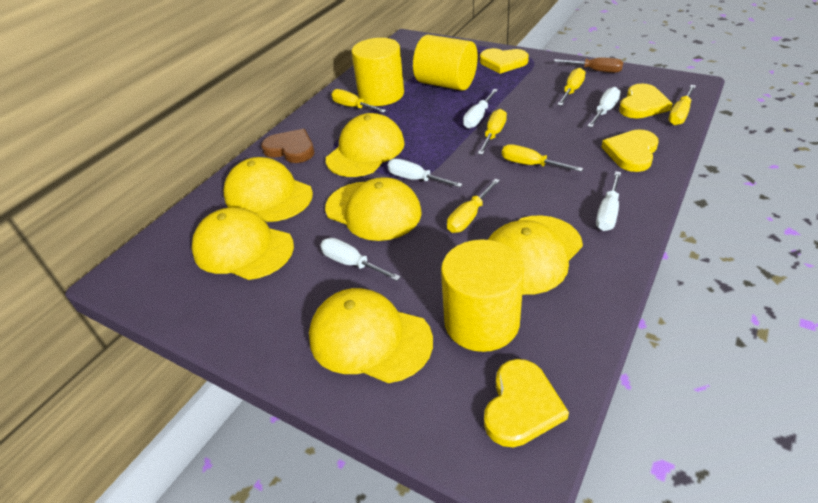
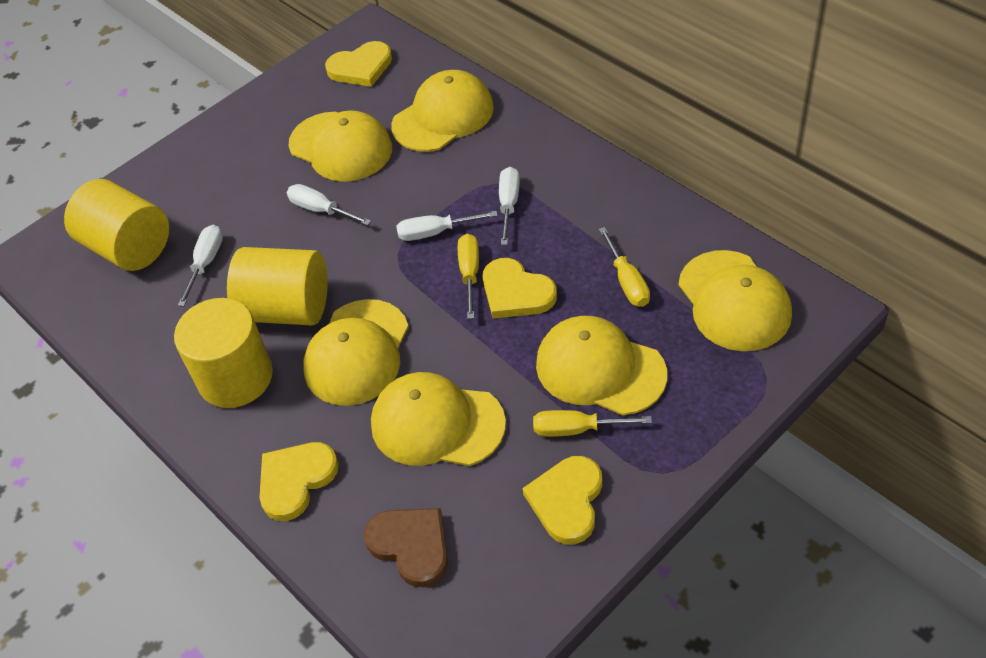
brown screwdriver: 1 -> 0
white screwdriver: 5 -> 4
yellow screwdriver: 6 -> 3

